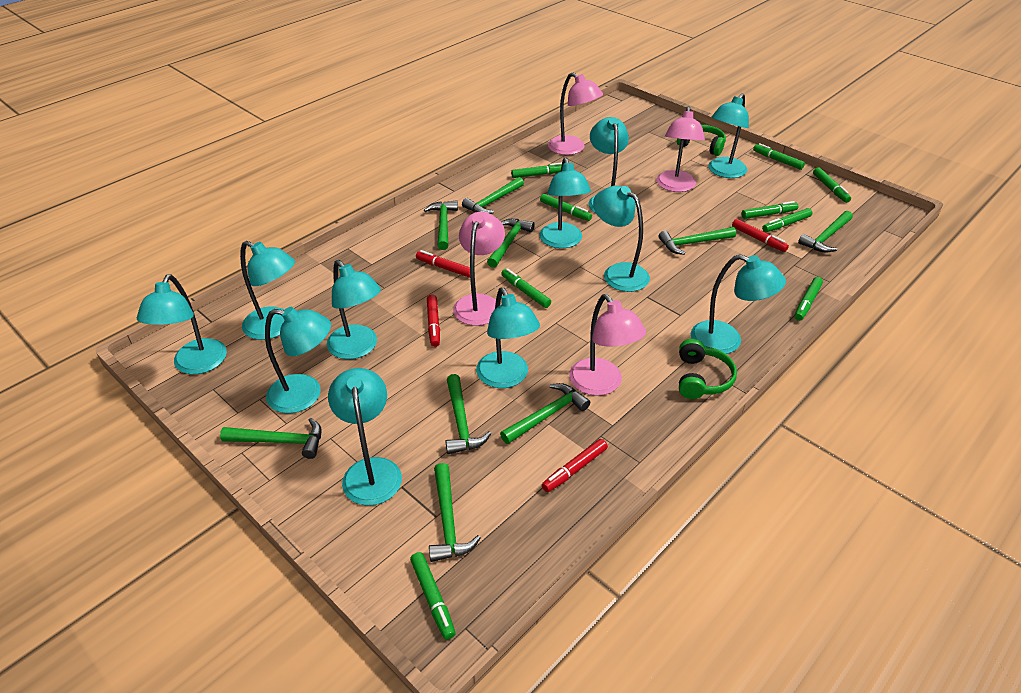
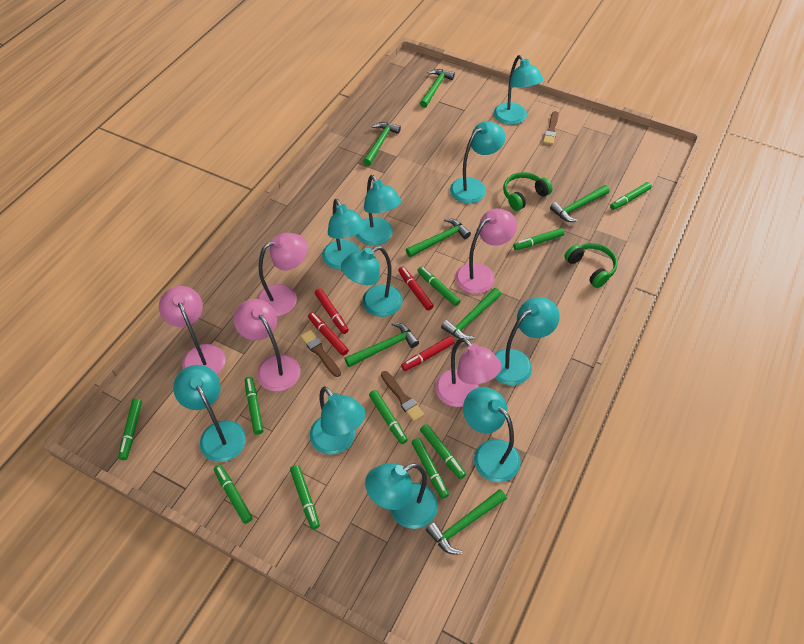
brown brush: 0 -> 3
green hammer: 9 -> 7
green marker: 9 -> 10
pink lamp: 4 -> 5
turquoise lamp: 11 -> 10

